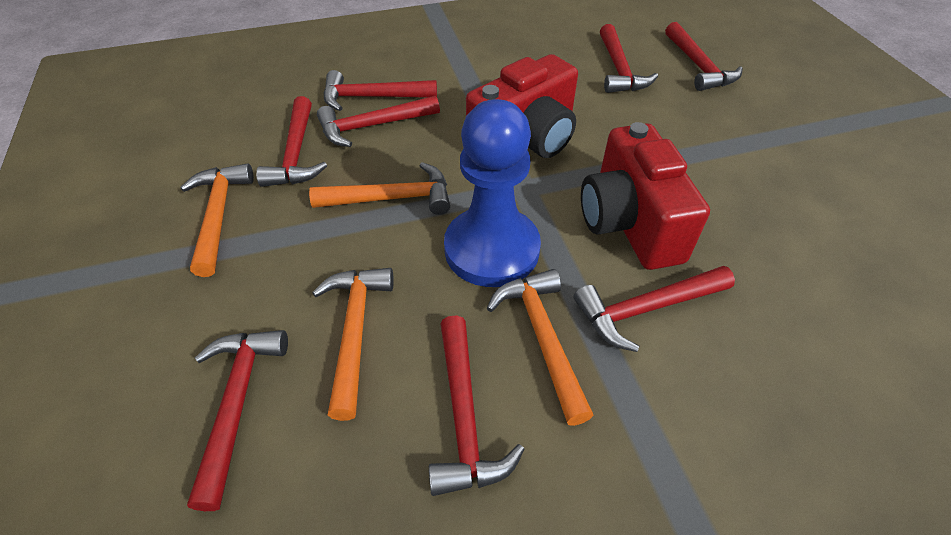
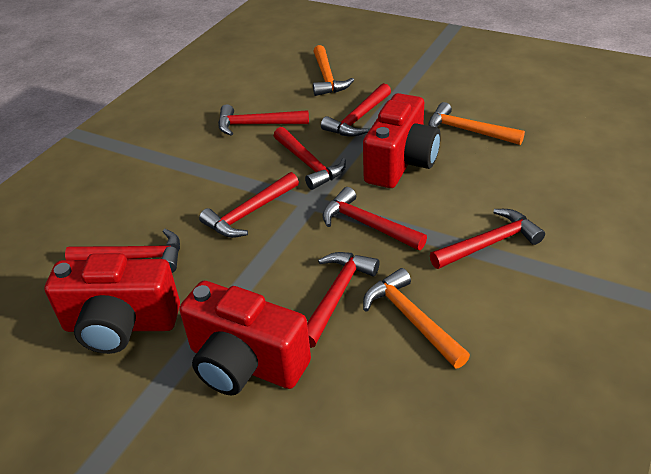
blue pawn: 1 -> 0
orange hammer: 4 -> 3
red camera: 2 -> 3

